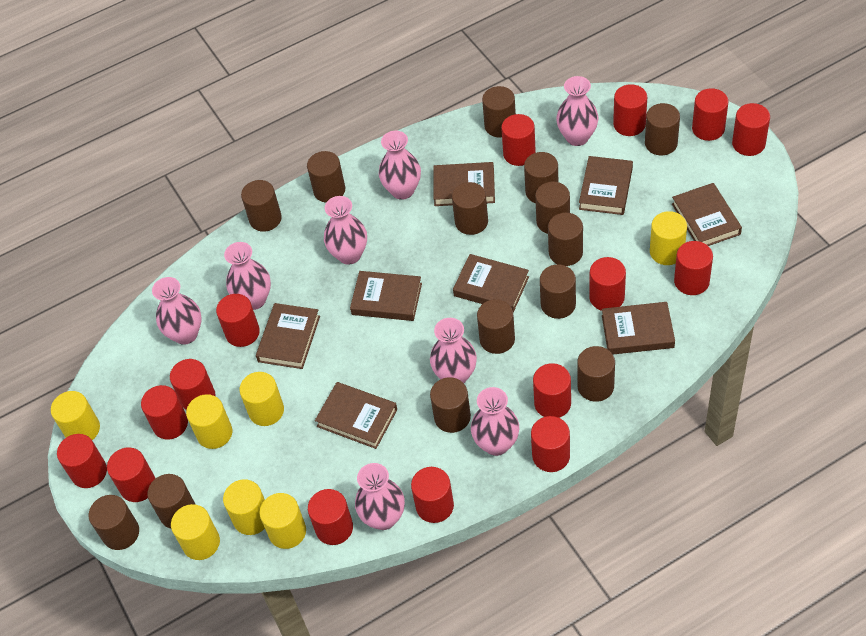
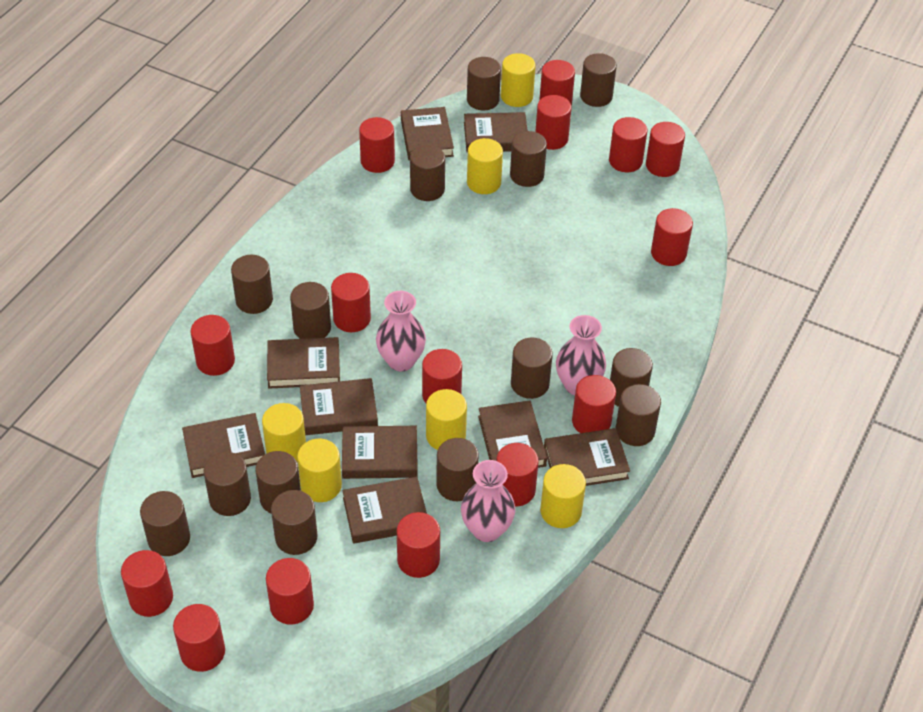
brown book: 8 -> 9
pink vase: 8 -> 3
yellow cylinder: 7 -> 6

